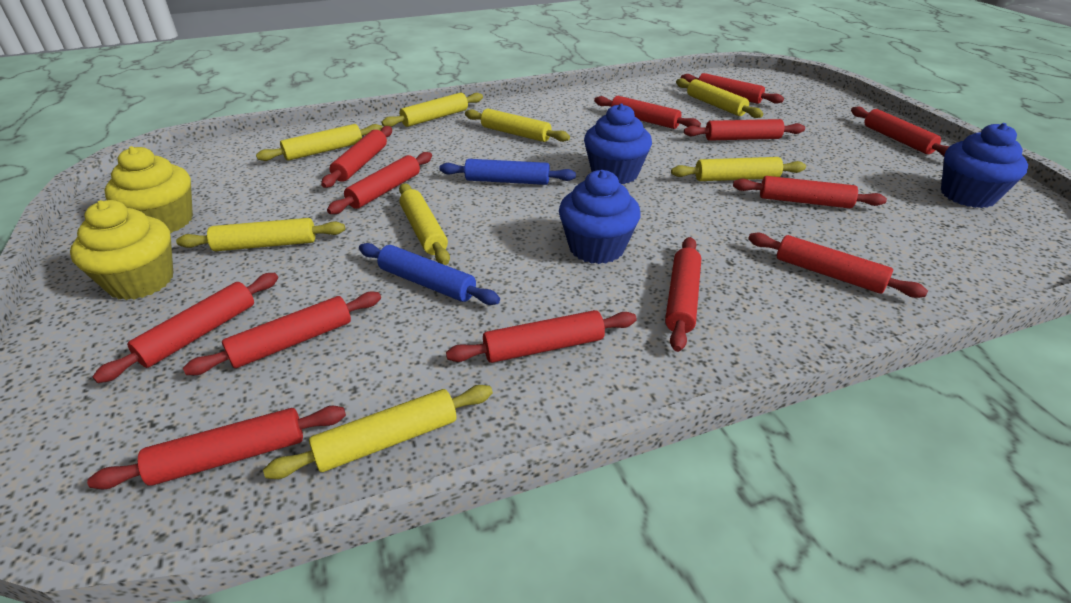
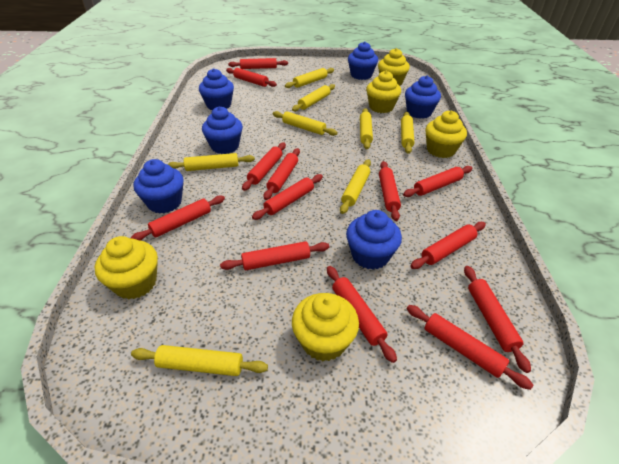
blue cupcake: 3 -> 6
blue rolling pin: 2 -> 0
yellow cupcake: 2 -> 5

